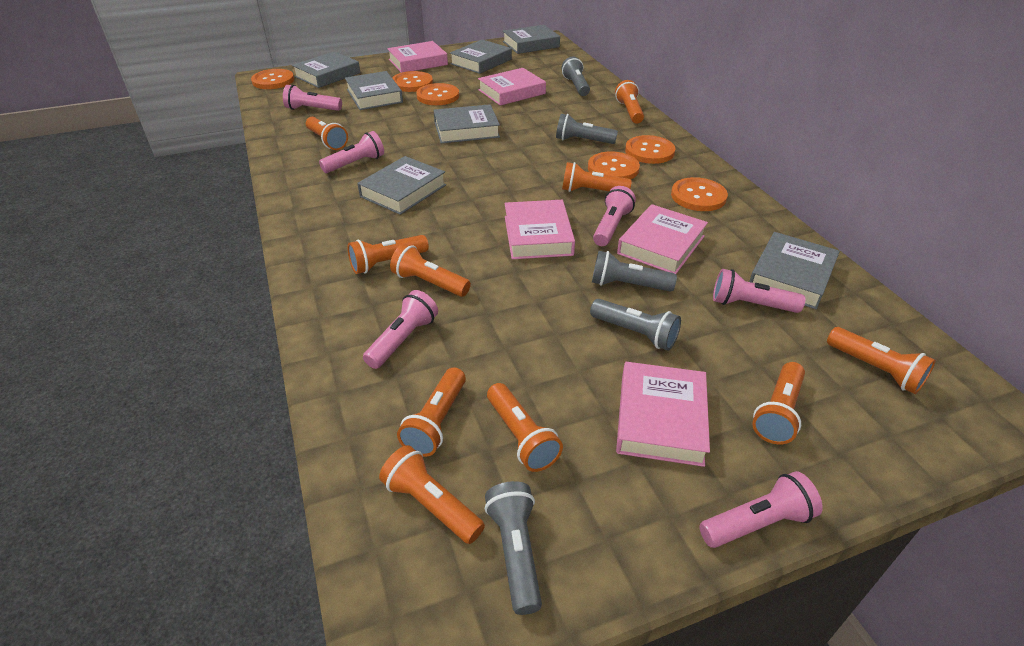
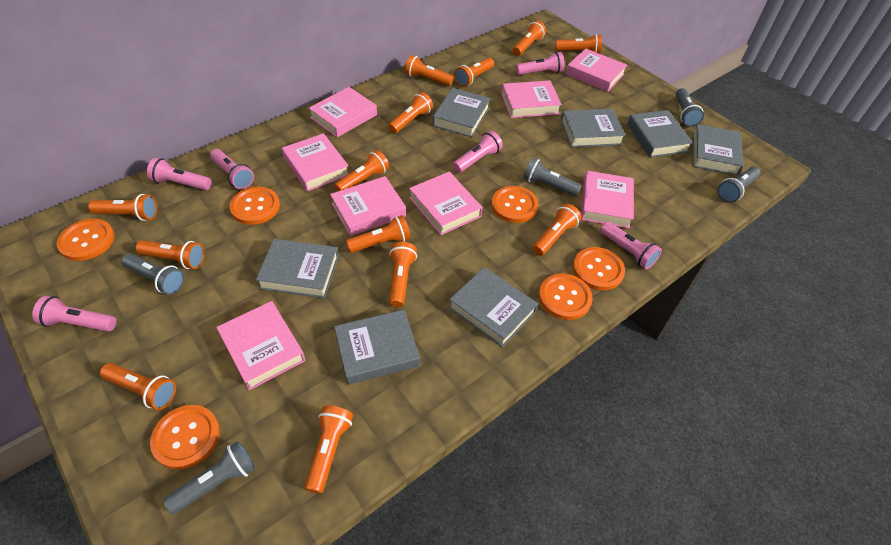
orange flashlight: 10 -> 13
pink book: 5 -> 8

